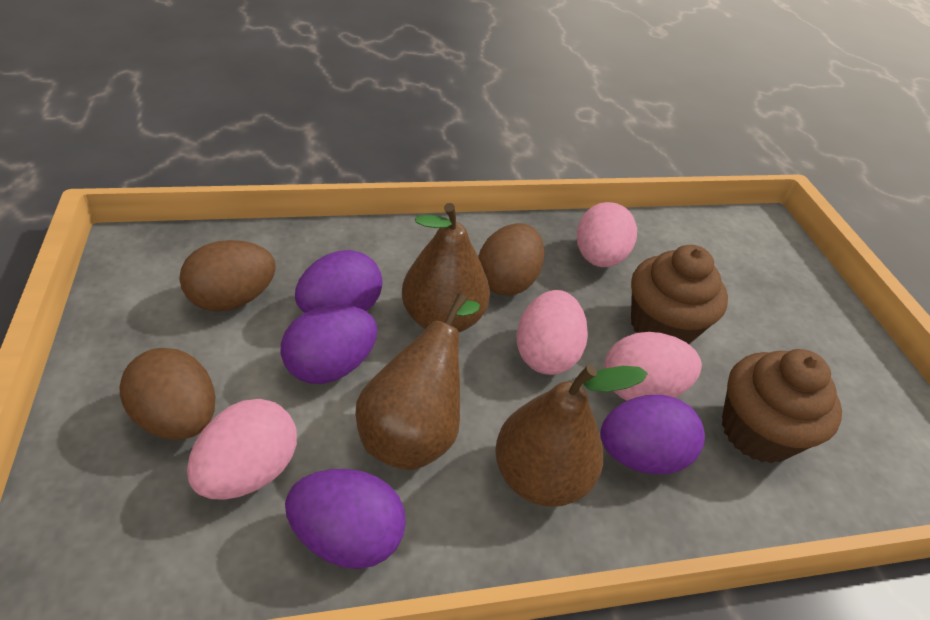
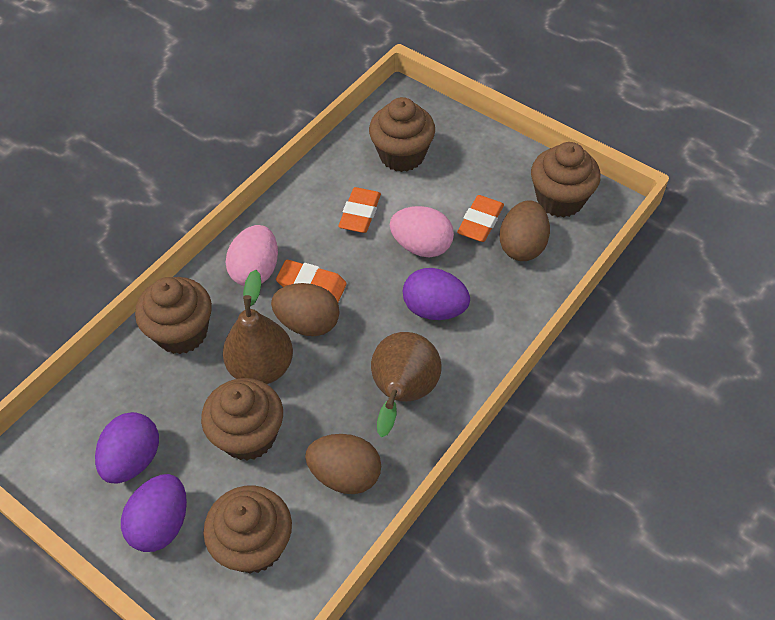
brown cupcake: 2 -> 5
brown pear: 3 -> 2
orange eraser: 0 -> 3
pink egg: 4 -> 2
purple egg: 4 -> 3

